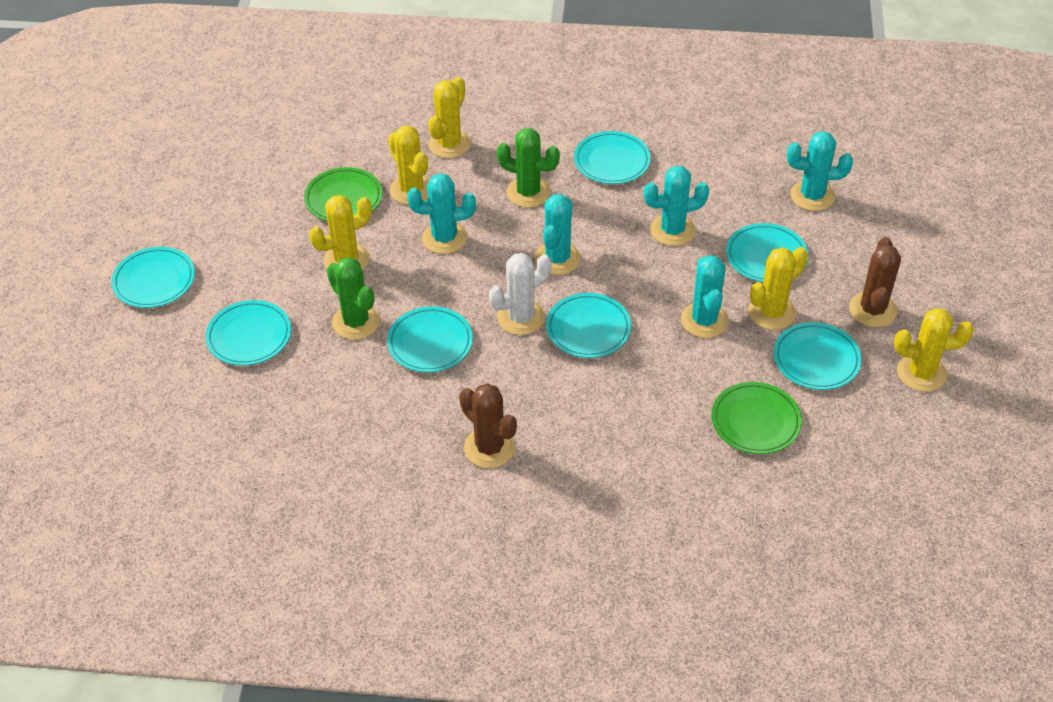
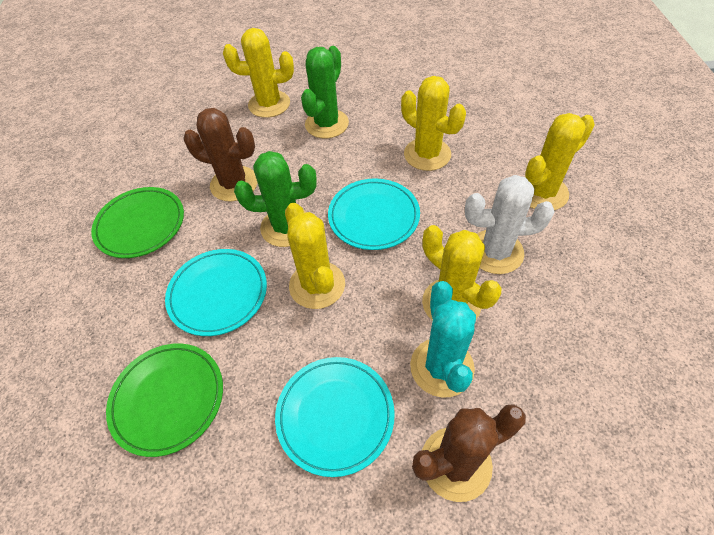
turquoise cactus: 5 -> 1
turquoise plate: 7 -> 3

